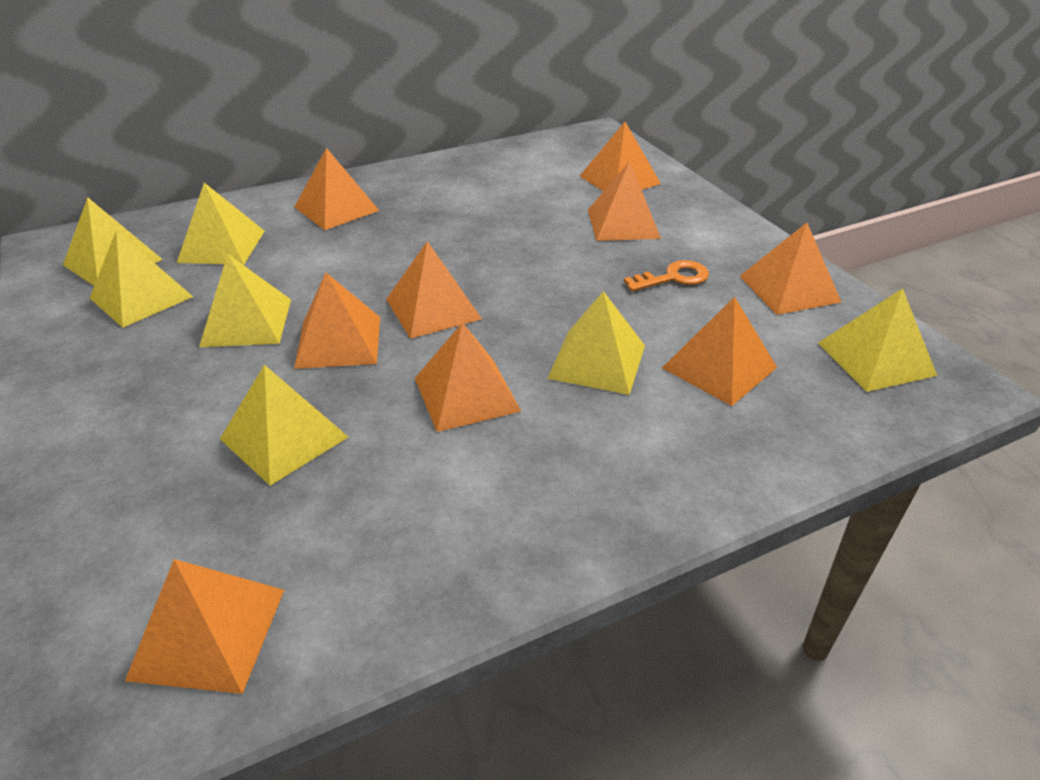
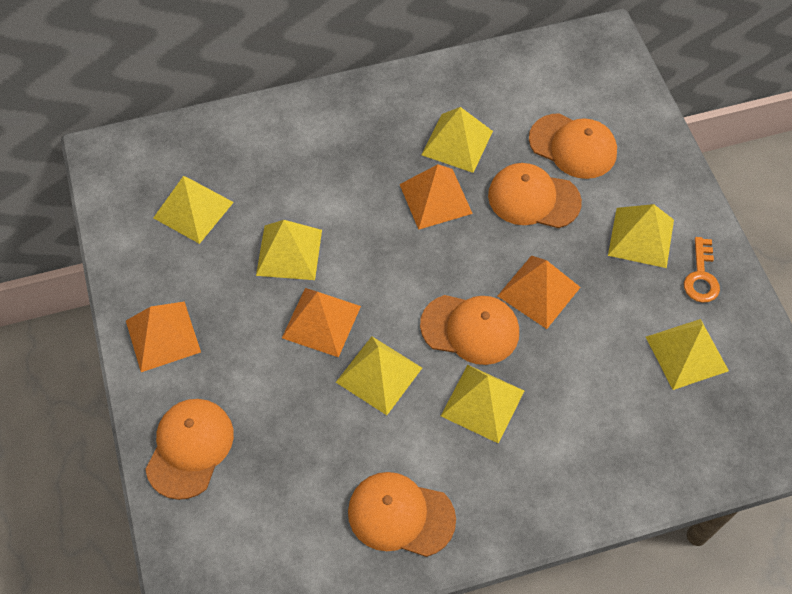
orange cap: 0 -> 5
orange pyramid: 9 -> 4

